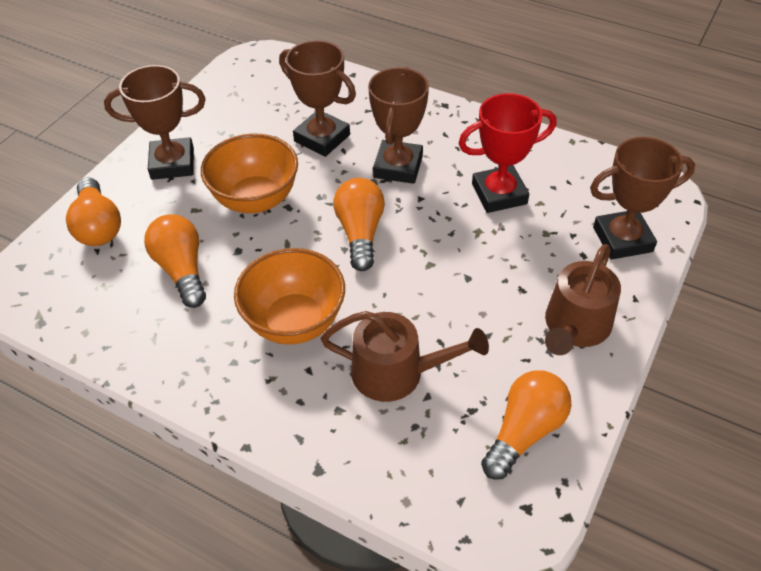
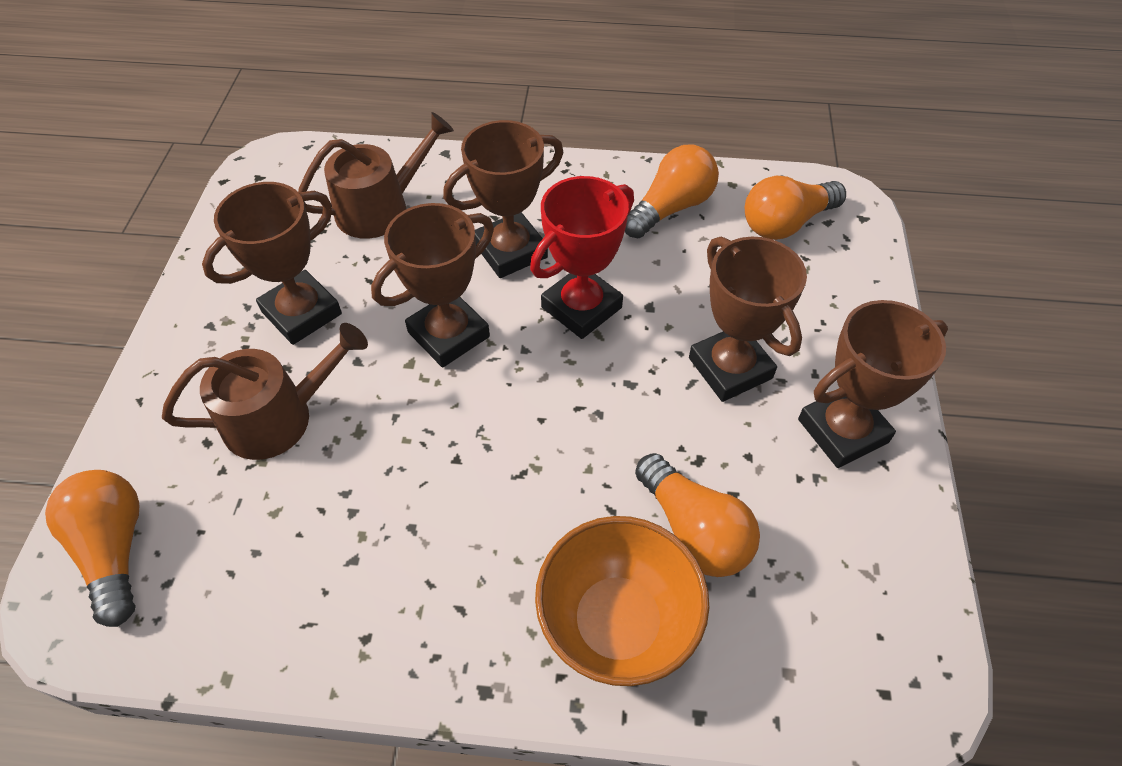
brown trophy: 4 -> 5
orange bowl: 2 -> 1

